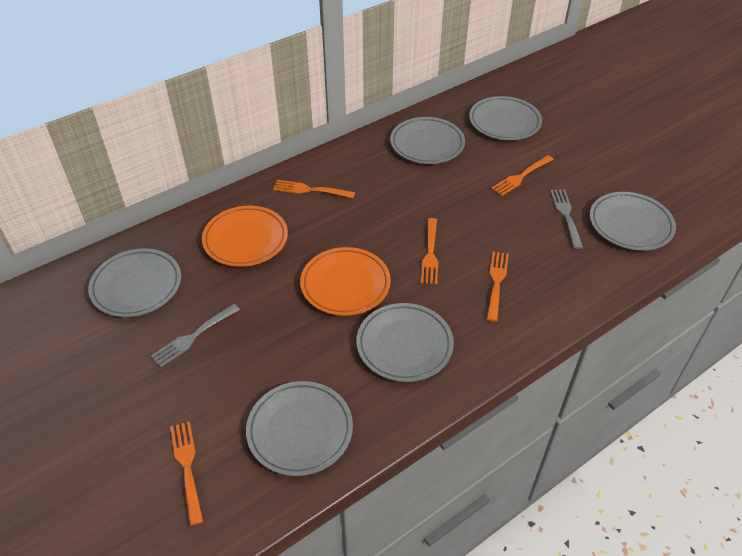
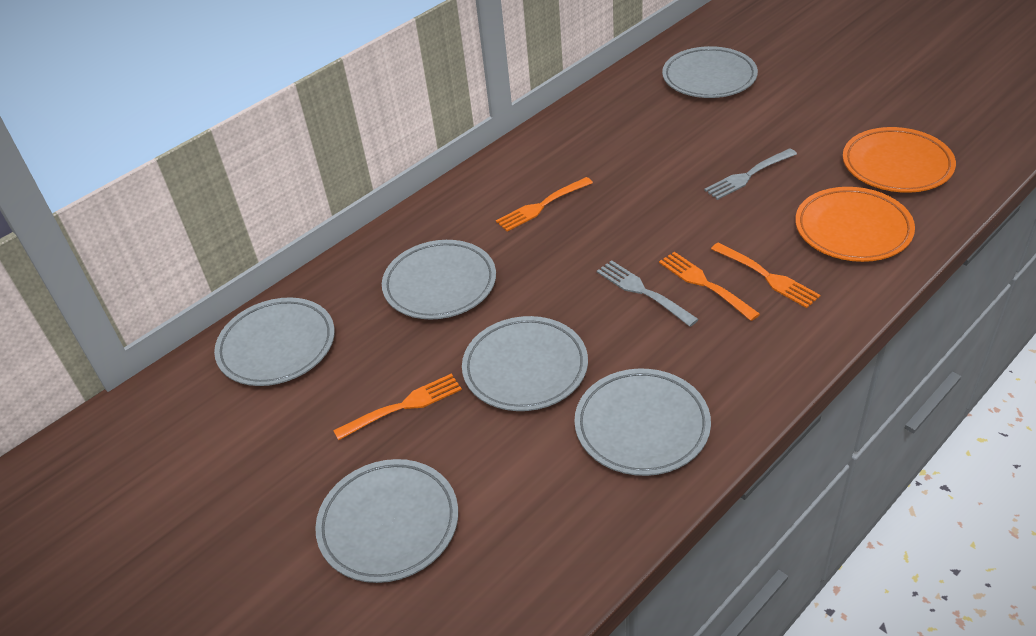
orange fork: 5 -> 4

